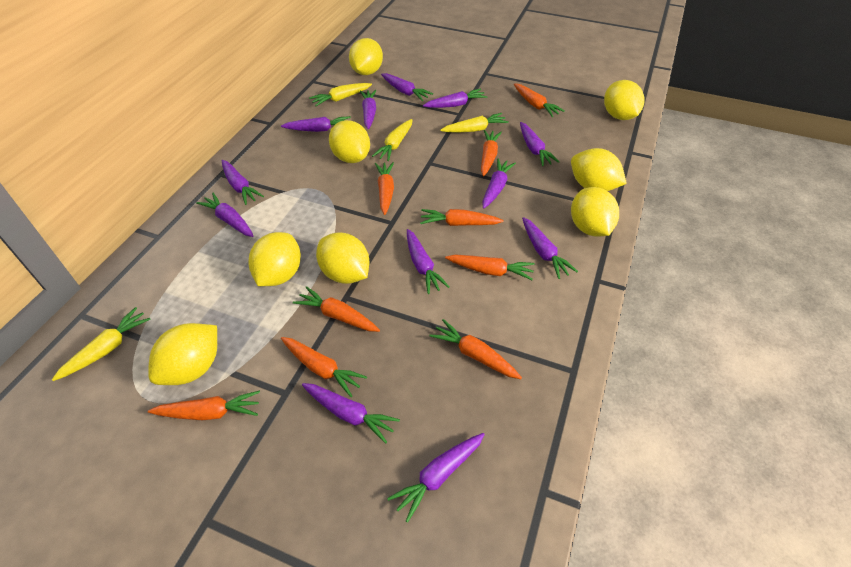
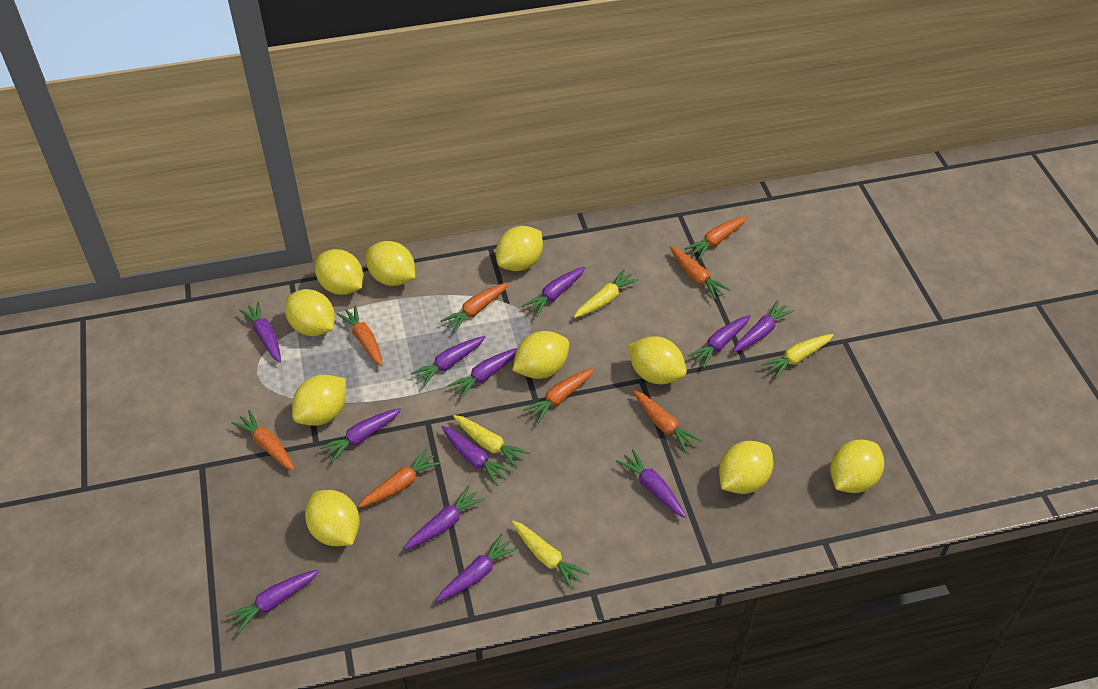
orange carrot: 9 -> 8
yellow lemon: 8 -> 10

